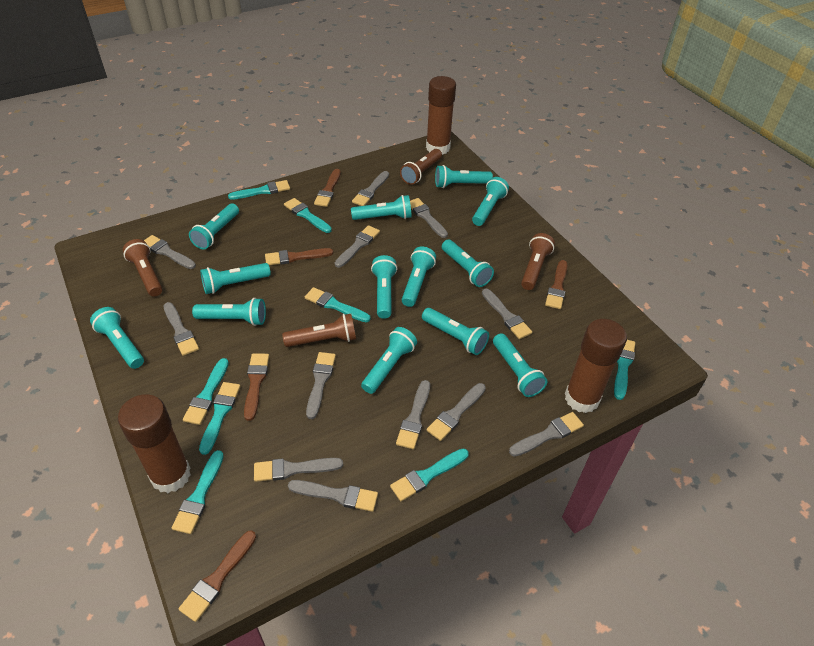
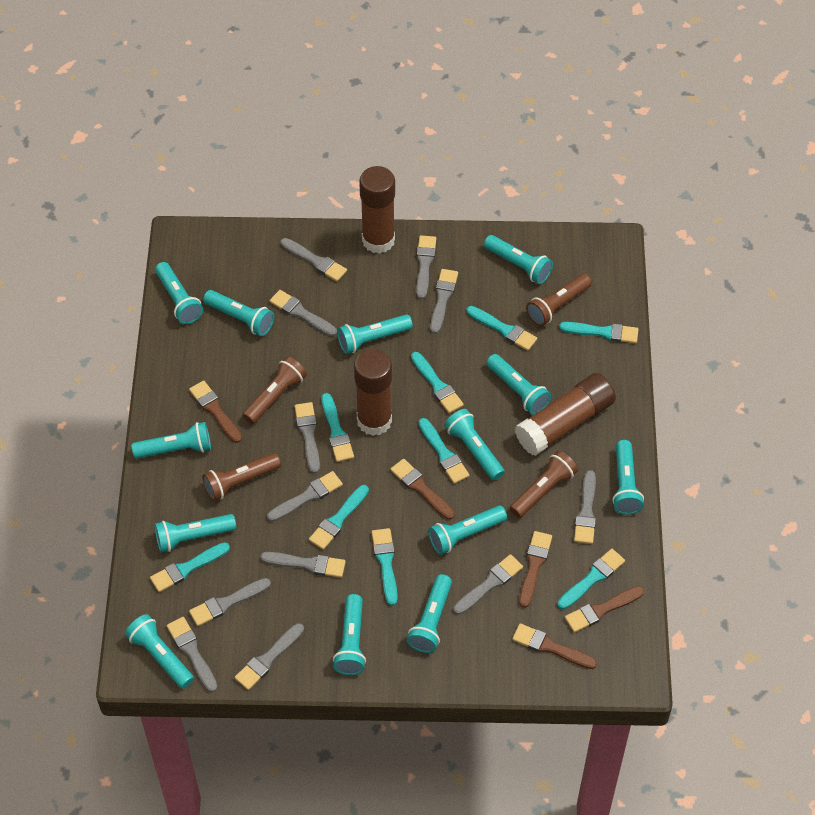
turquoise brush: 8 -> 9

